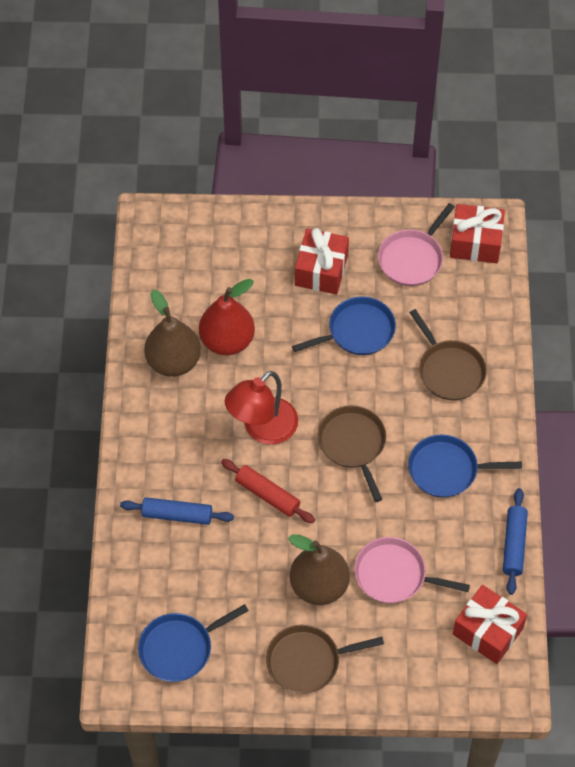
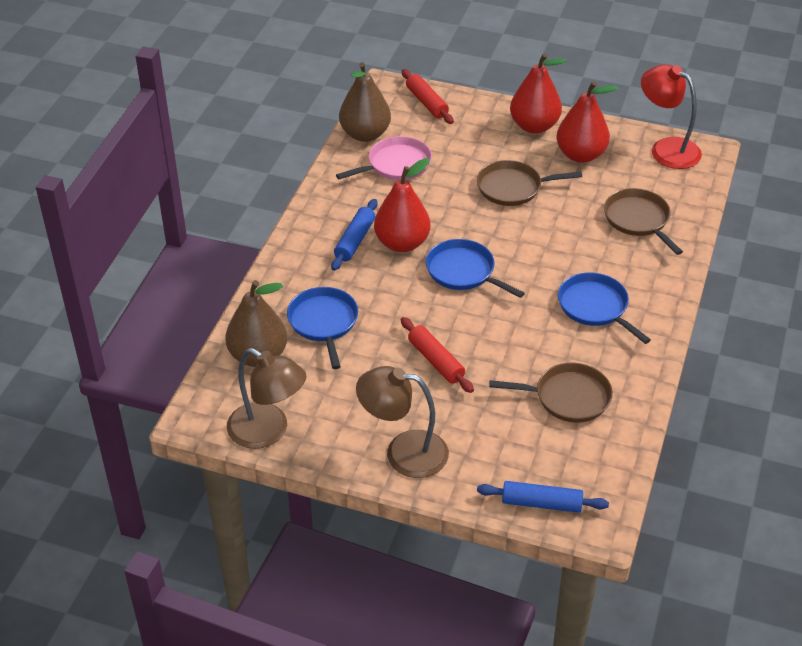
brown lamp: 0 -> 2
pink pan: 2 -> 1
red gift: 3 -> 0
red pear: 1 -> 3
red rolling pin: 1 -> 2

